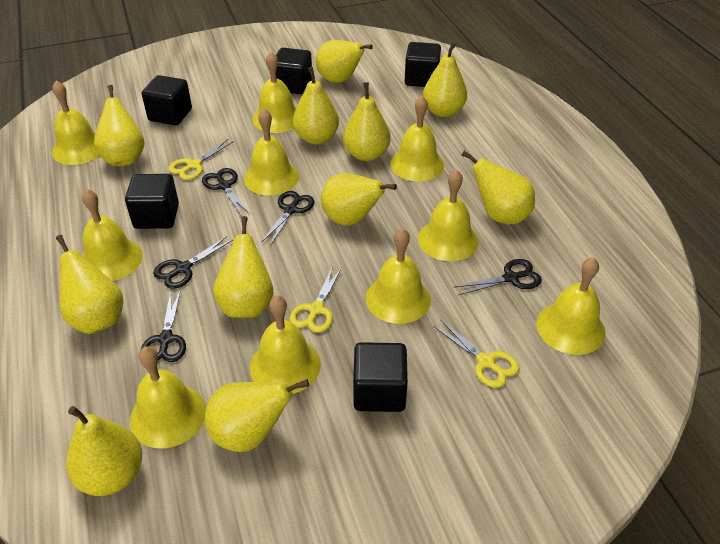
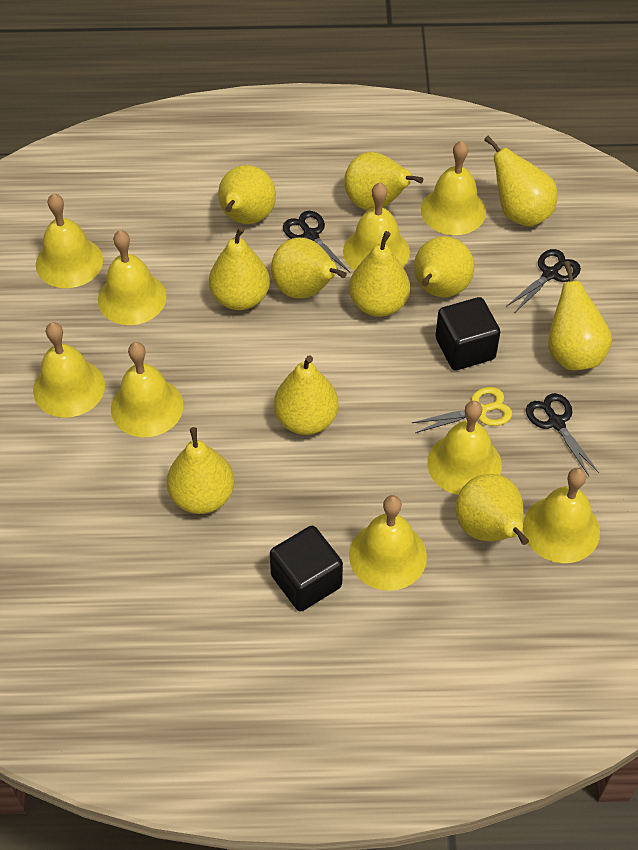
black cube: 5 -> 2
black scissors: 5 -> 3
yellow bell: 10 -> 9
yellow scissors: 3 -> 1

